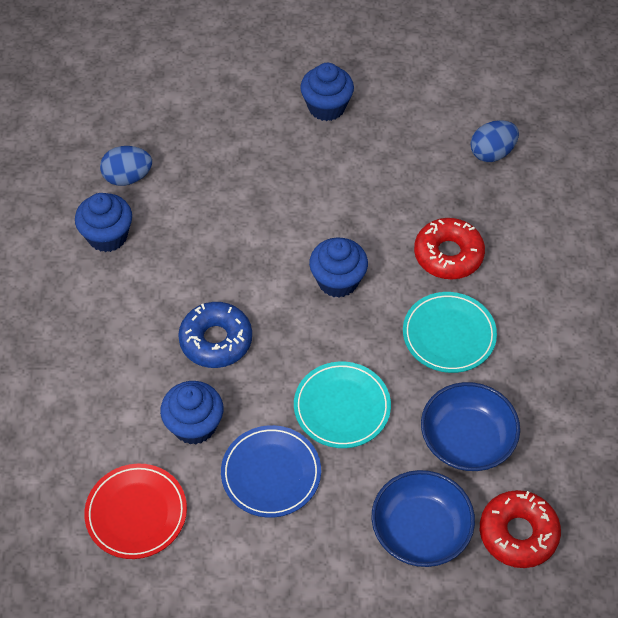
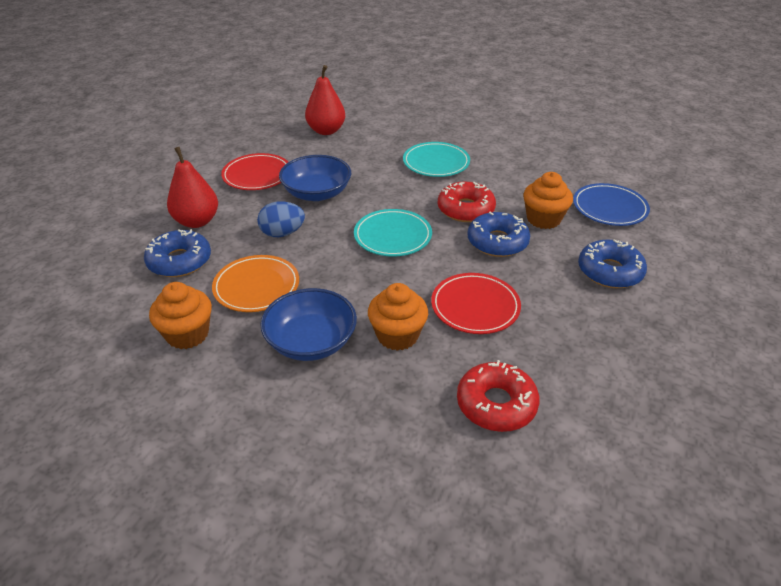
blue cupcake: 4 -> 0
blue donut: 1 -> 3
blue egg: 2 -> 1
orange cupcake: 0 -> 3
orange plate: 0 -> 1
red pear: 0 -> 2
red plate: 1 -> 2

